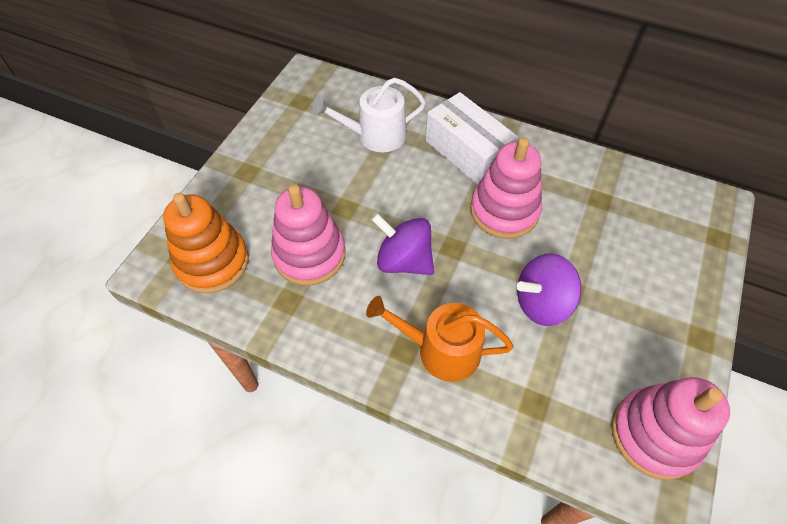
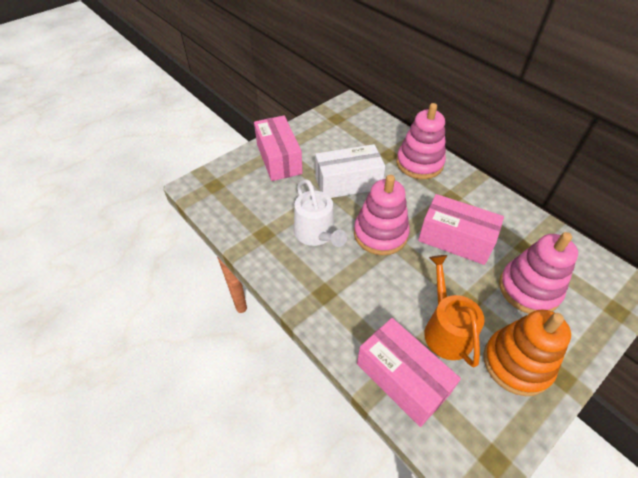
pink box: 0 -> 3
purple spinning top: 2 -> 0

